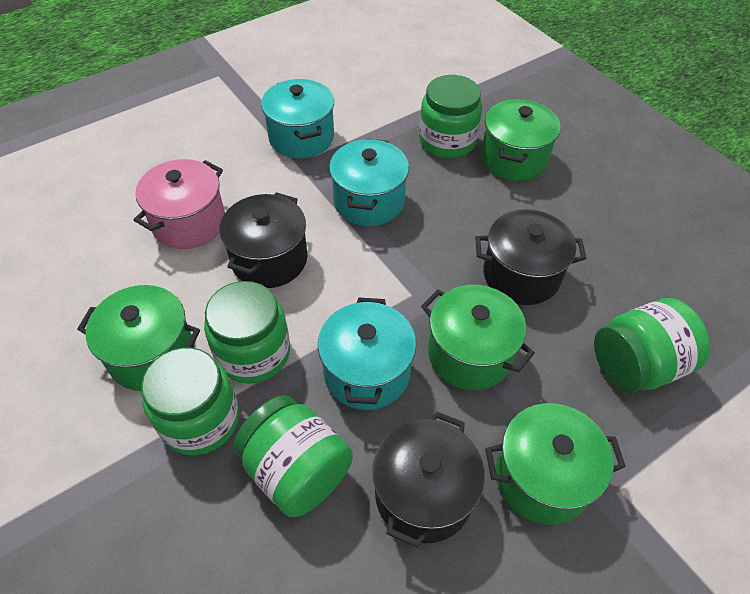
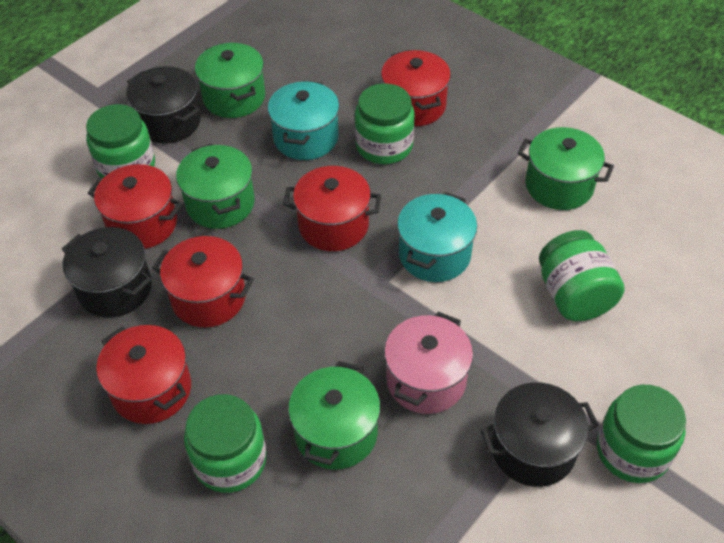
red pot: 0 -> 5
turquoise pot: 3 -> 2

